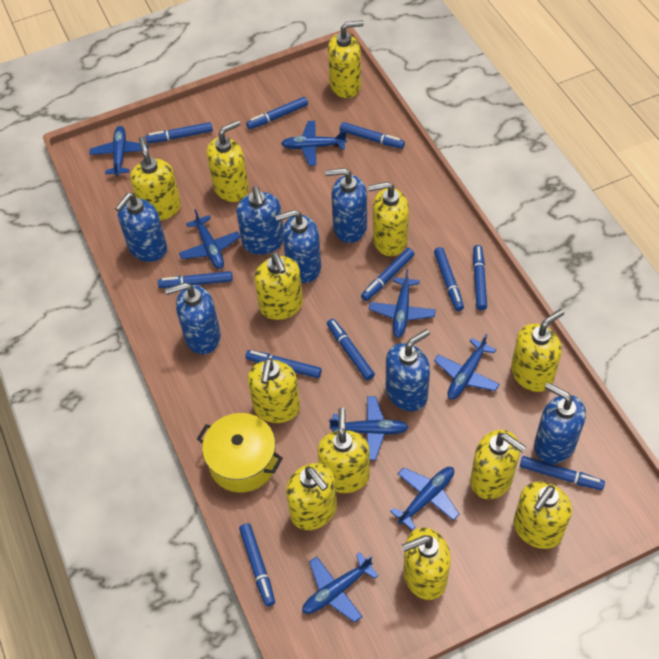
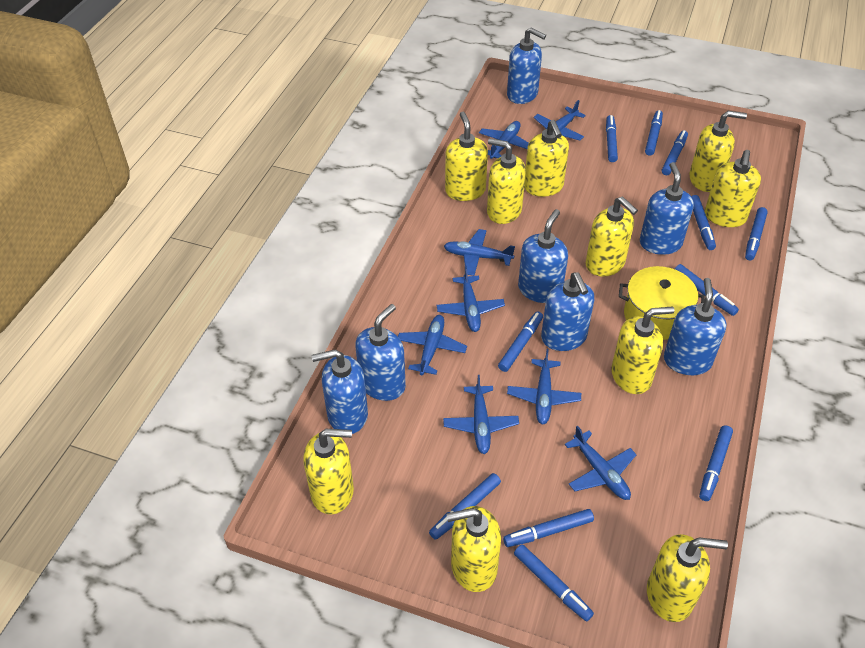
yellow soap dispenser: 12 -> 10

